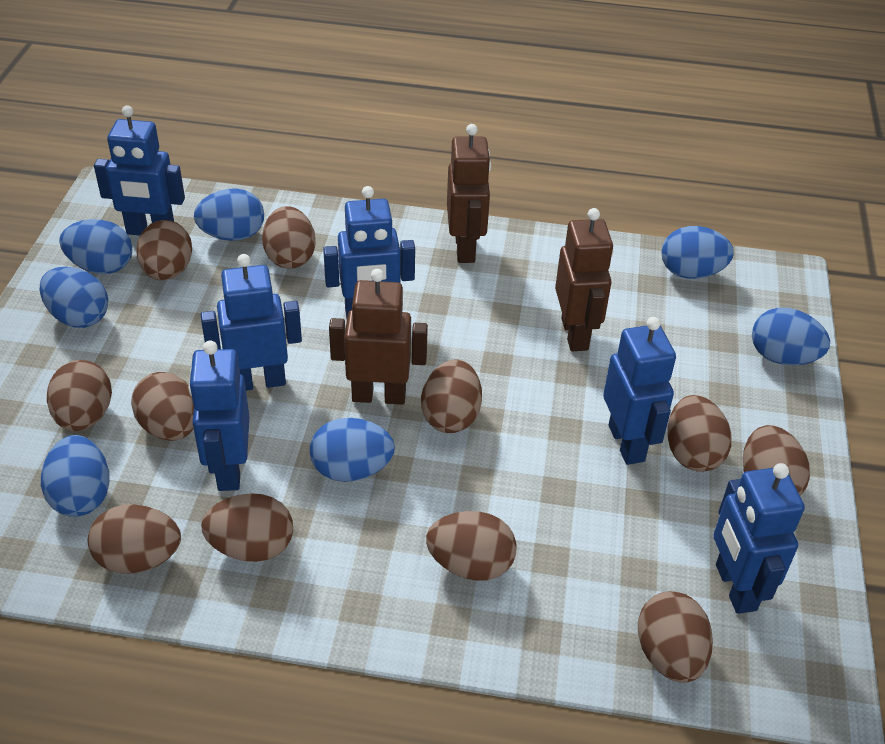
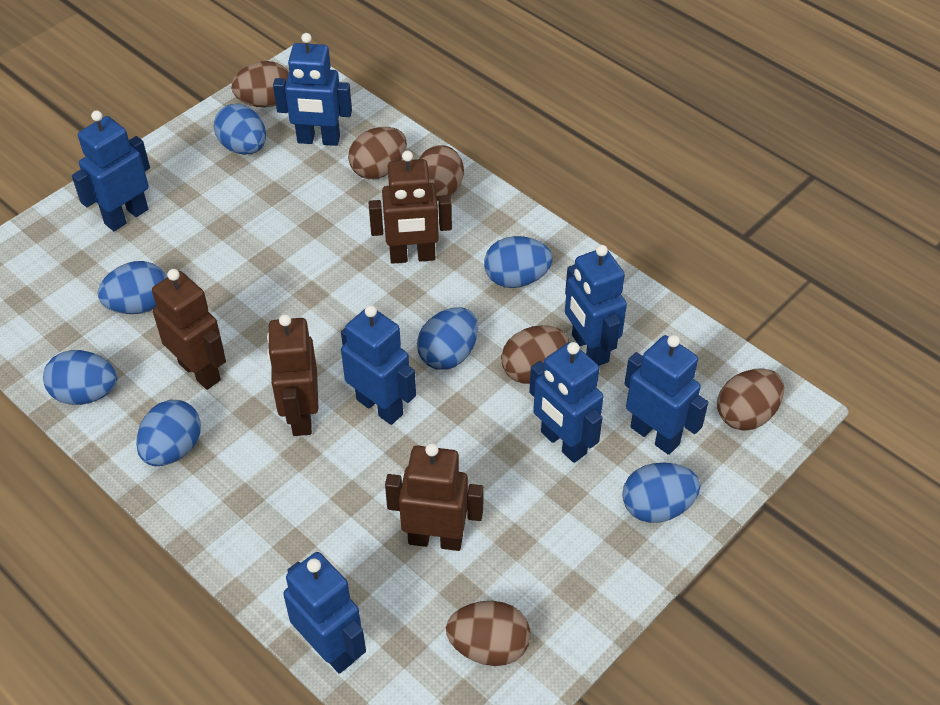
blue robot: 6 -> 7
brown egg: 11 -> 6
brown robot: 3 -> 4

